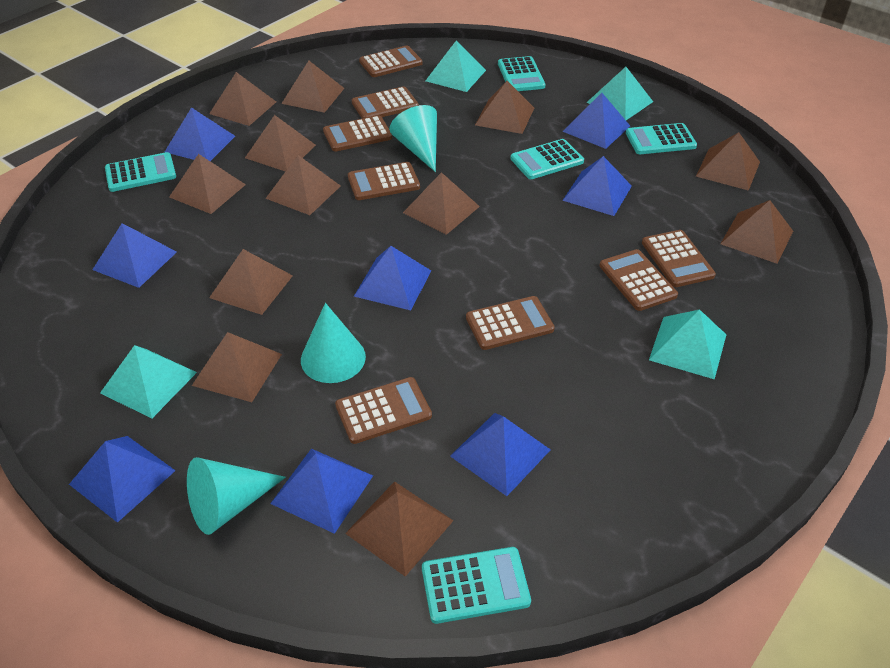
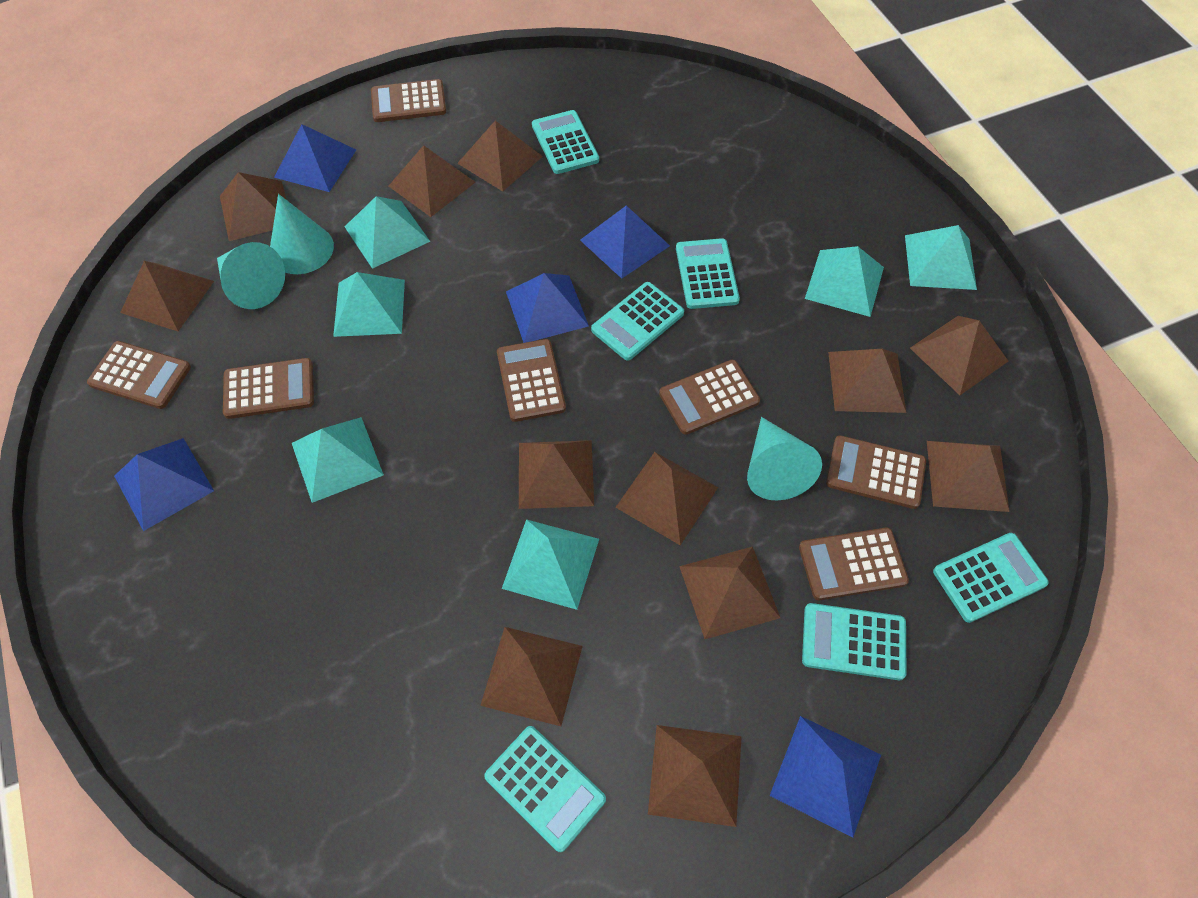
blue pyramid: 8 -> 5
brown calculator: 8 -> 7
turquoise calculator: 5 -> 6
turquoise pyramid: 4 -> 6

